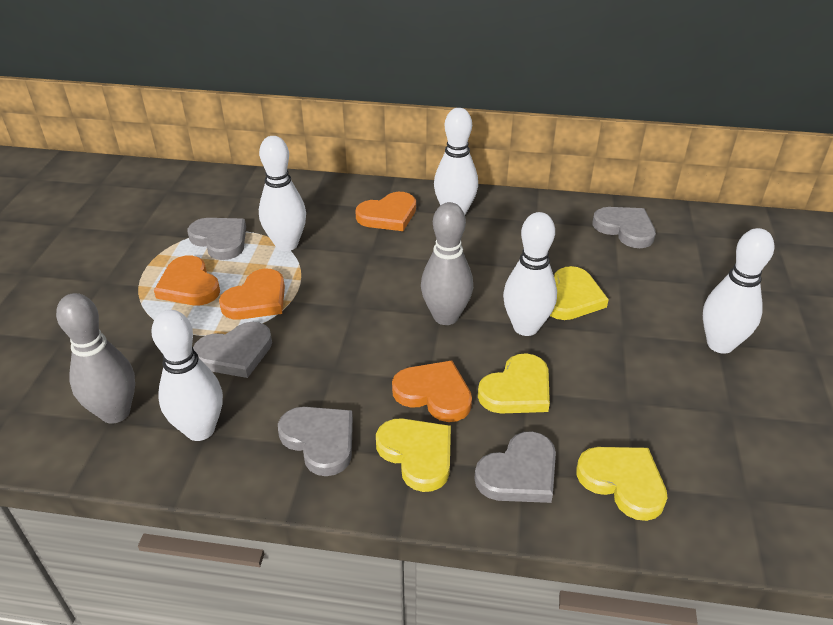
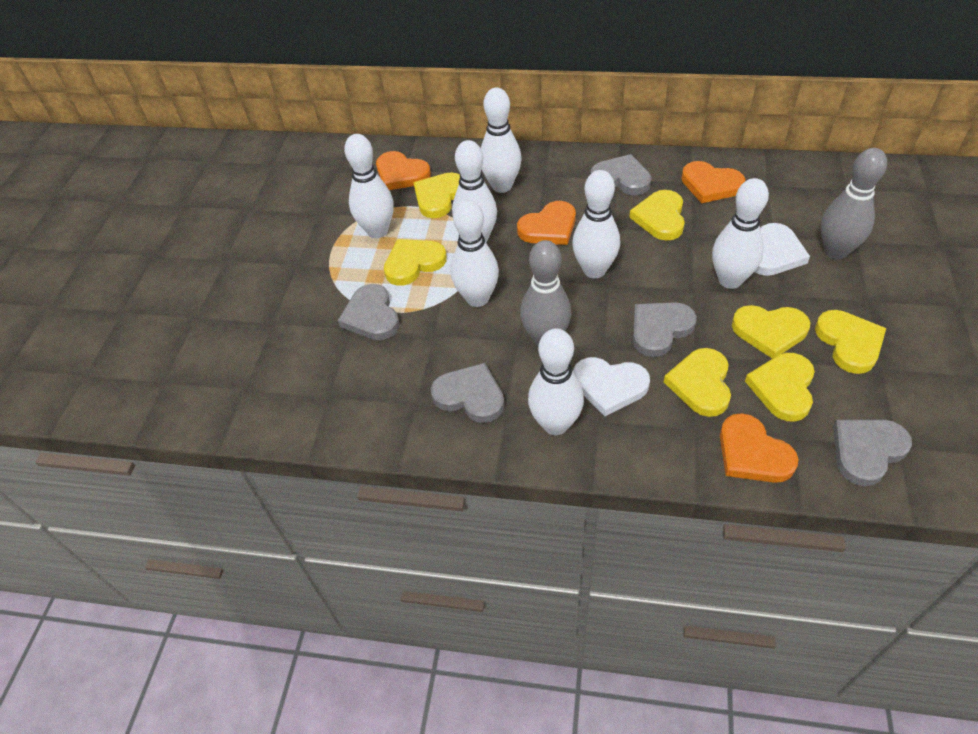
white bowling pin: 5 -> 7
white heart: 0 -> 2
yellow heart: 4 -> 7

